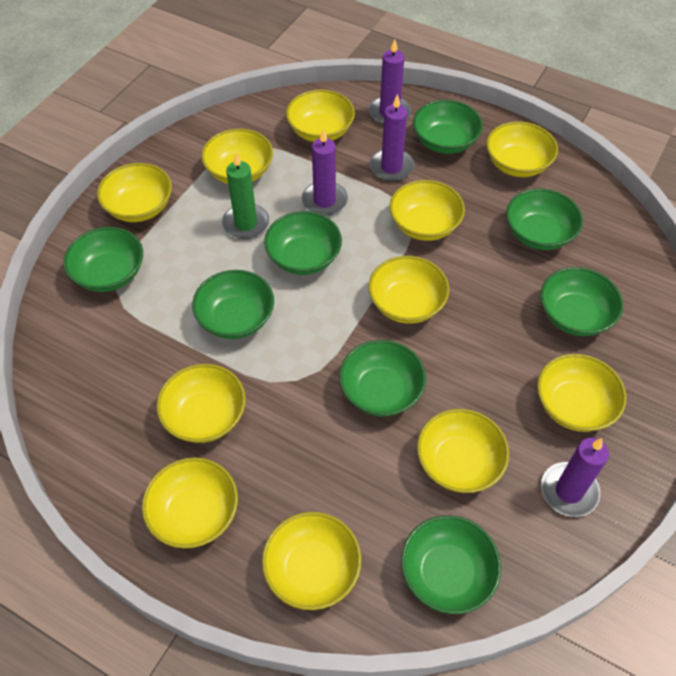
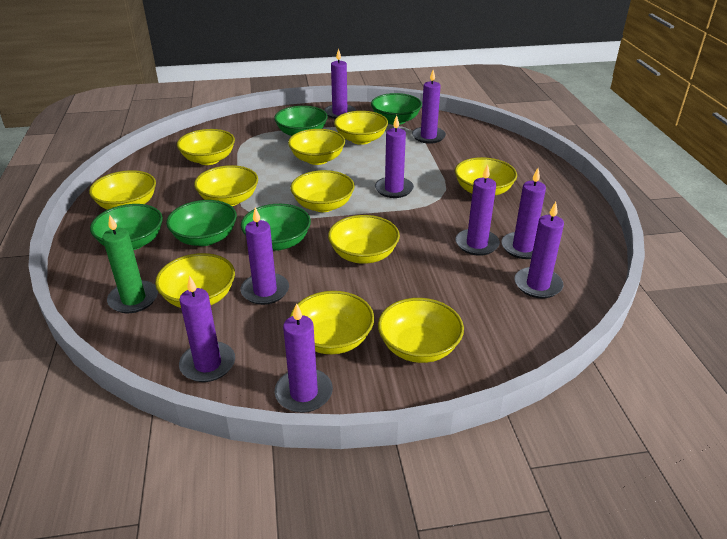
green bowl: 8 -> 5
purple candle: 4 -> 9

